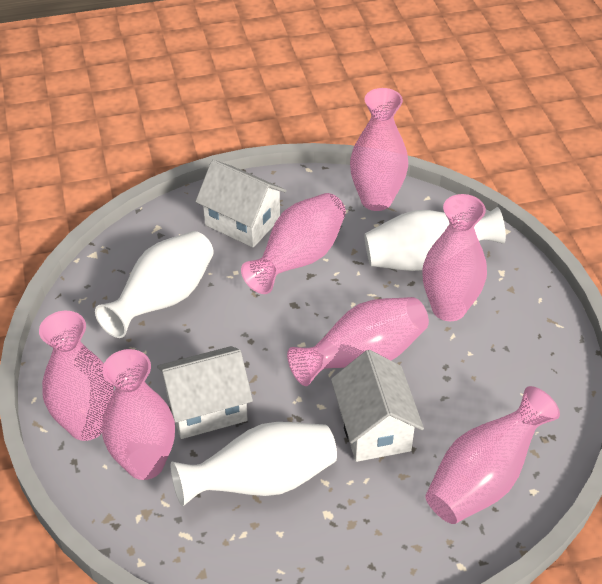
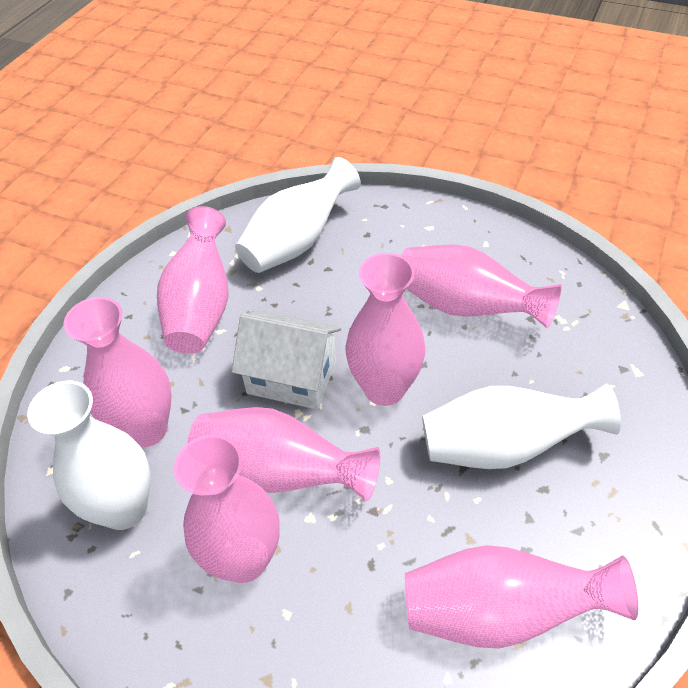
white house: 3 -> 1

